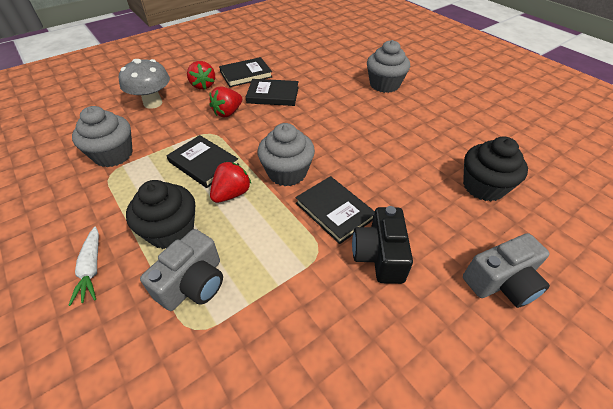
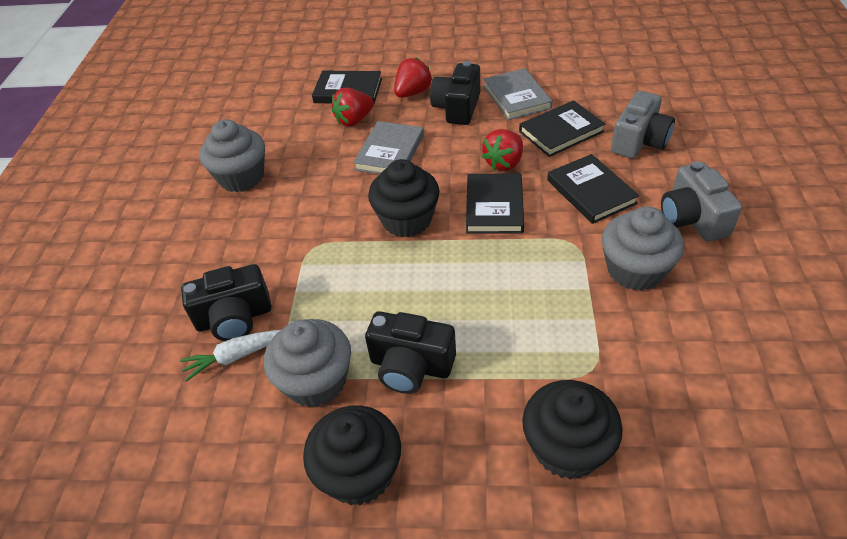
black camera: 1 -> 3
black cupcake: 2 -> 3
grey book: 0 -> 2
grey mushroom: 1 -> 0

